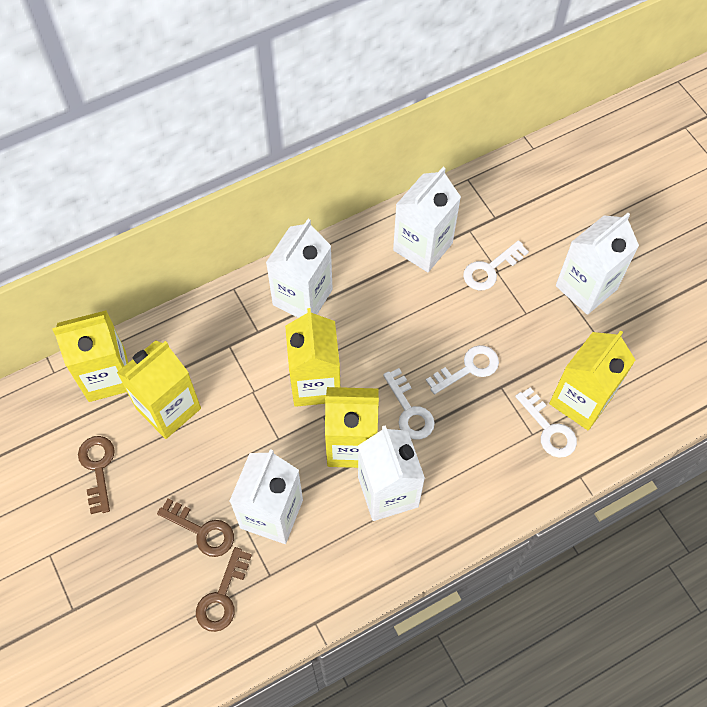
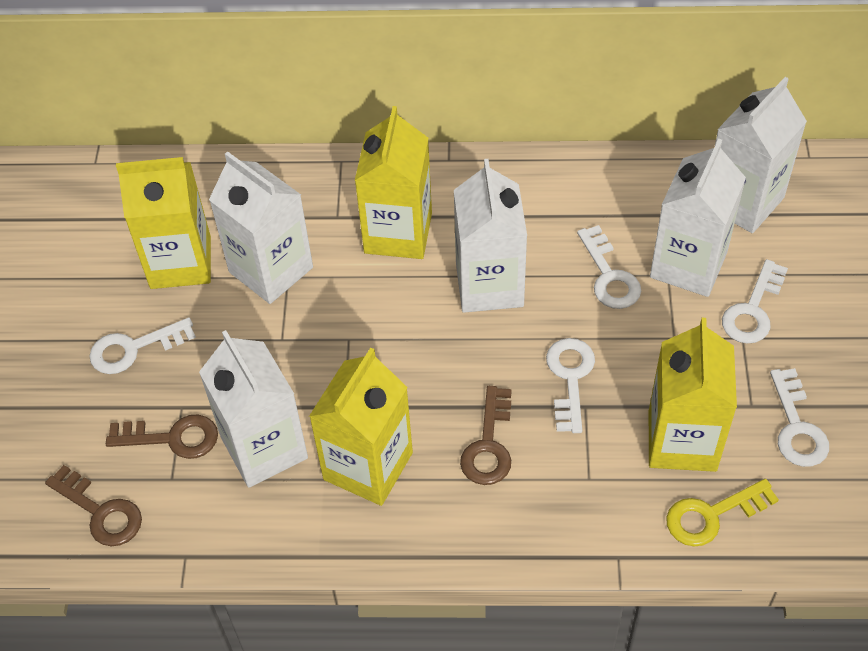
white key: 4 -> 5
yellow carton: 5 -> 4
yellow key: 0 -> 1

